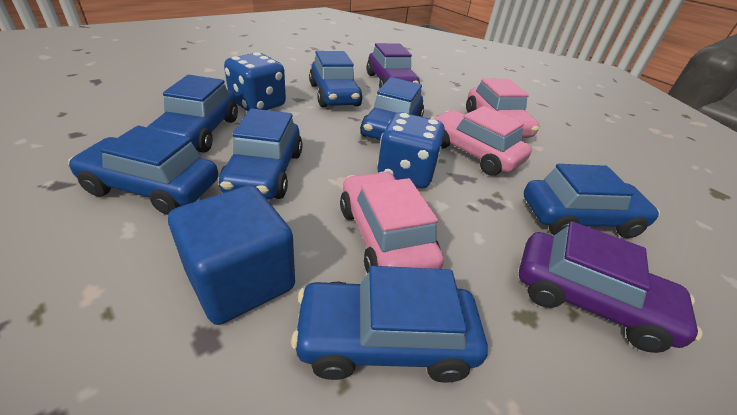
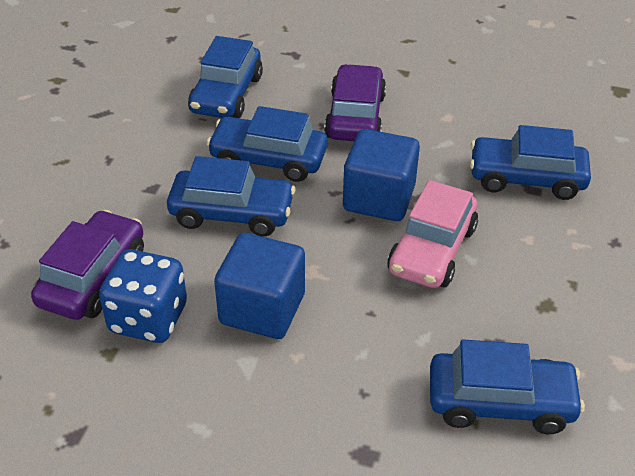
blue car: 7 -> 5
blue cube: 1 -> 2
blue dice: 2 -> 1
pink car: 3 -> 1

